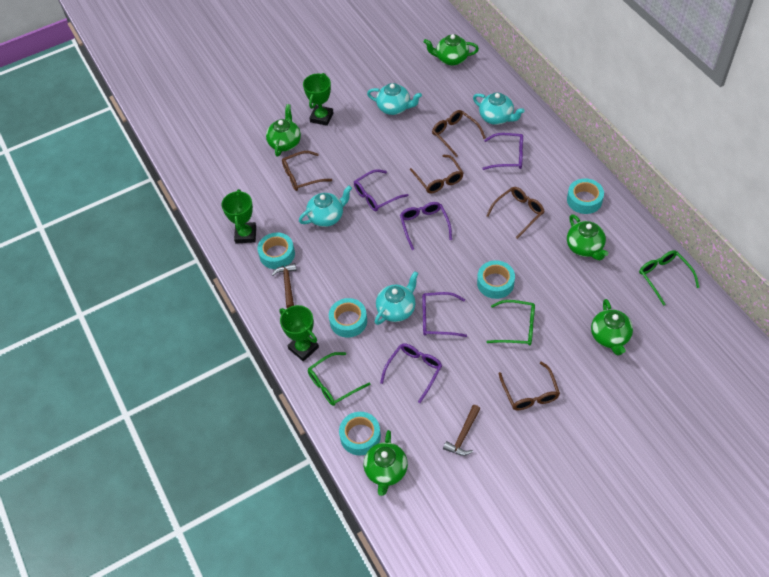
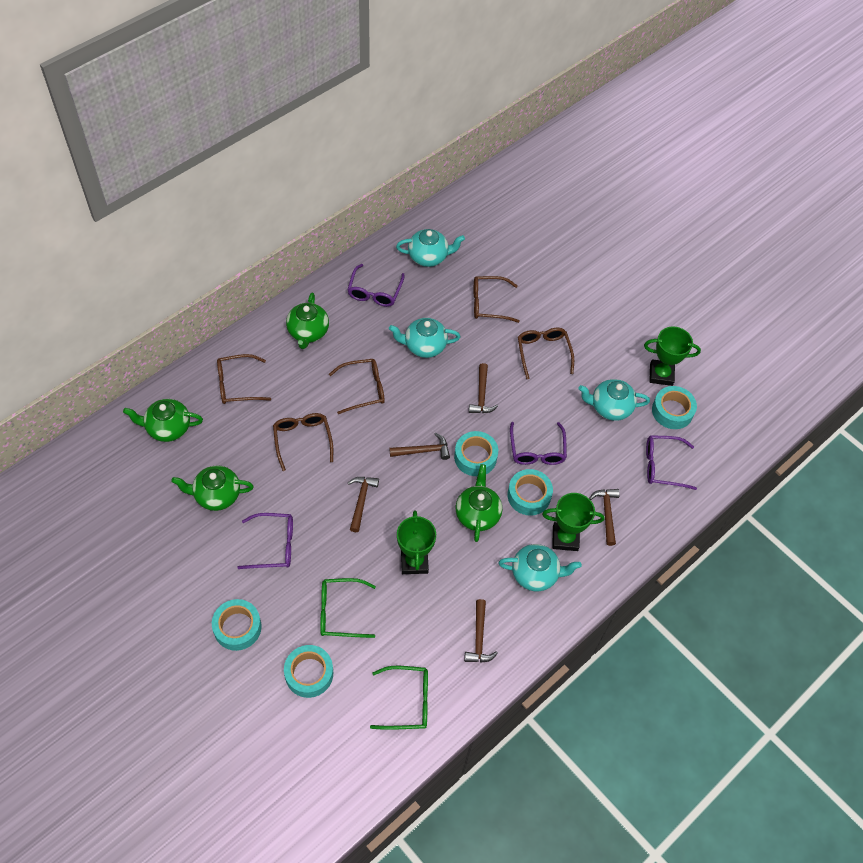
brown hammer: 2 -> 5
green glasses: 3 -> 2
green teapot: 5 -> 4
purple glasses: 5 -> 4

